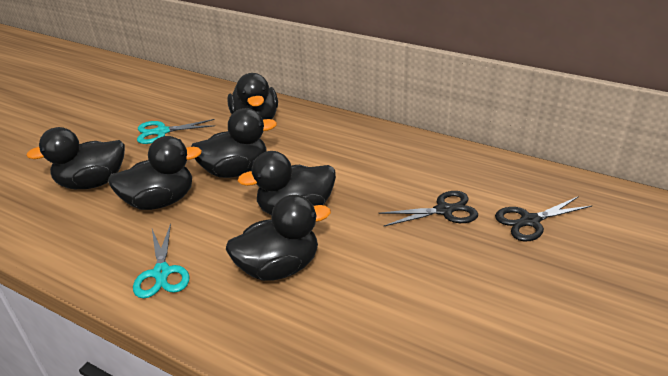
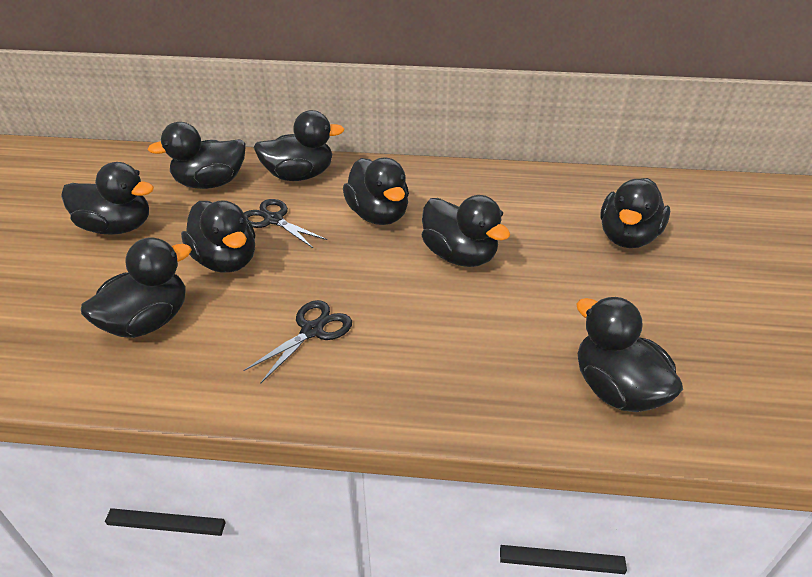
black duck: 6 -> 9
turquoise scissors: 2 -> 0

